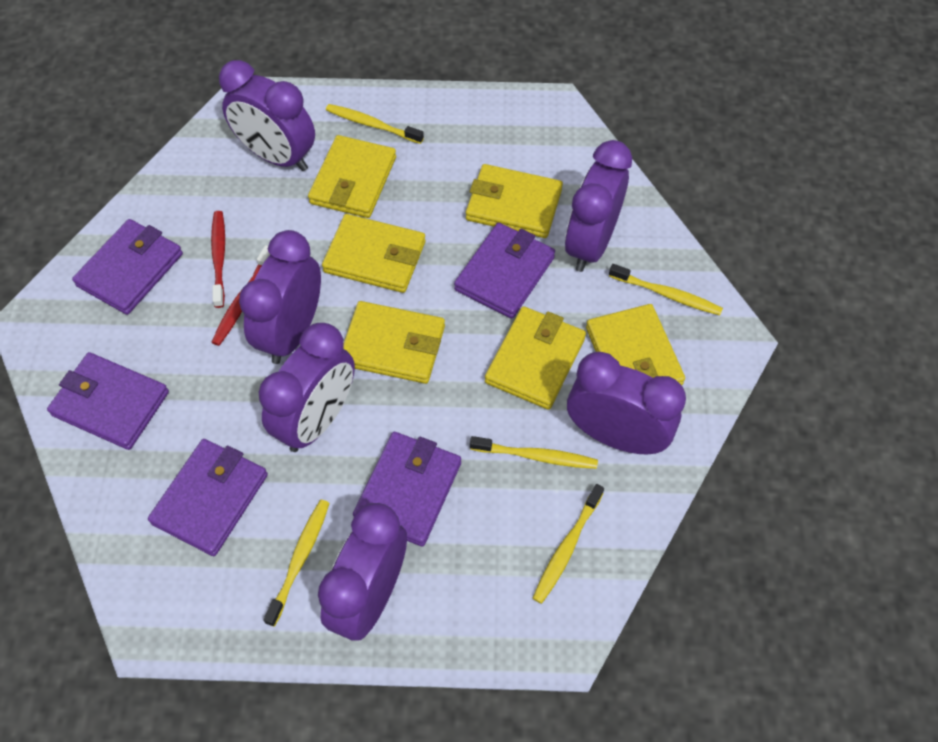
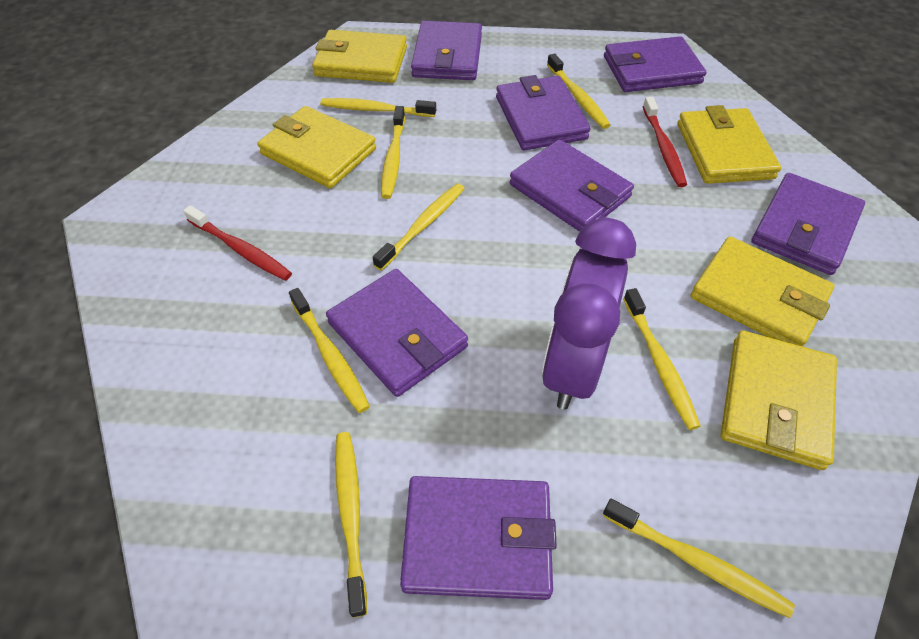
purple clock: 6 -> 1
purple wallet: 5 -> 7
yellow toothbrush: 5 -> 8
yellow wallet: 6 -> 5

